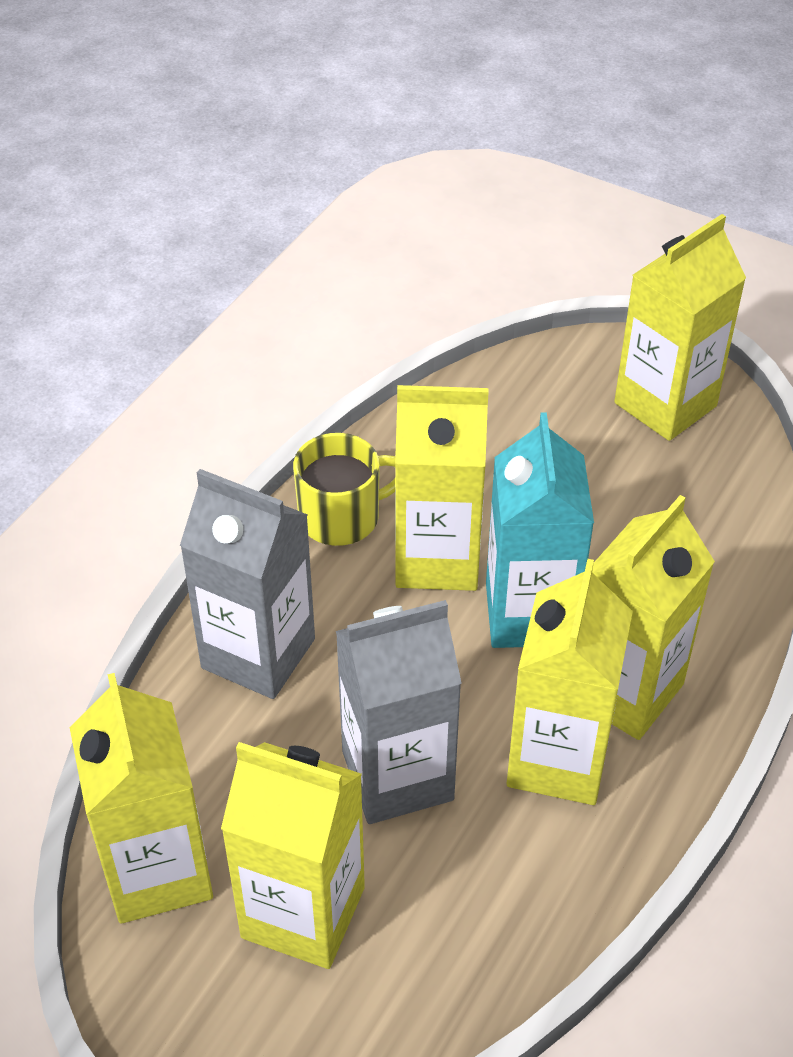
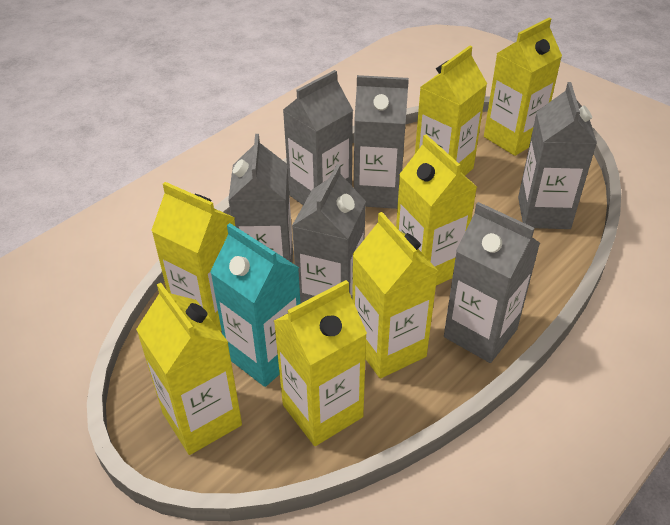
grey carton: 2 -> 6
yellow carton: 6 -> 7
yellow mug: 1 -> 0

